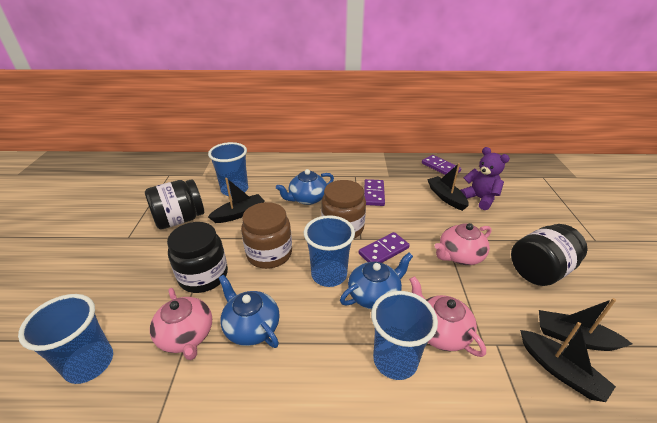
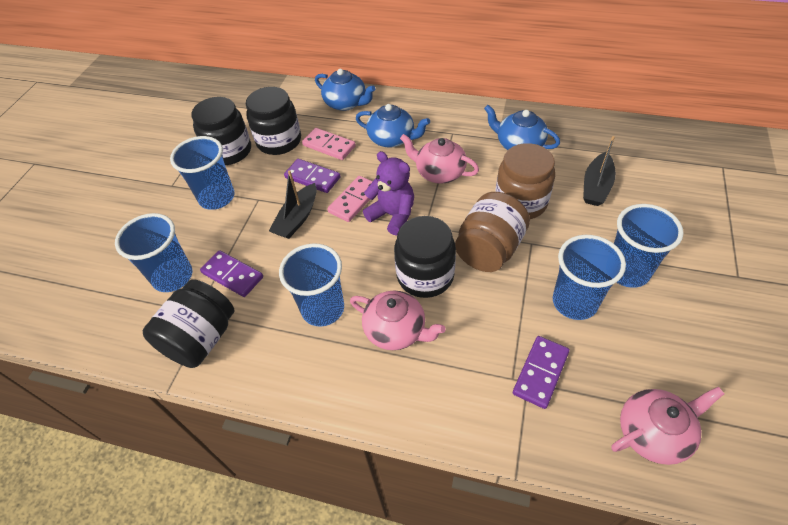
black boat: 4 -> 2
black jar: 3 -> 4
blue cup: 4 -> 5
pink domino: 0 -> 2

